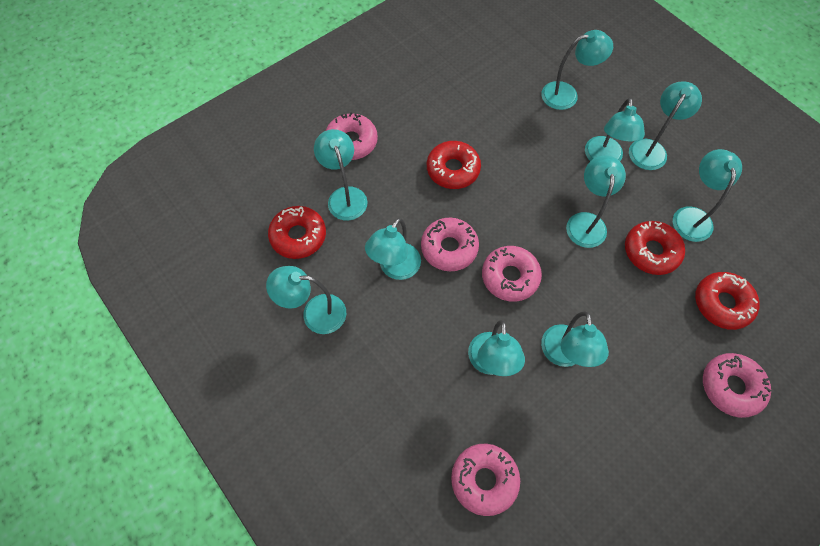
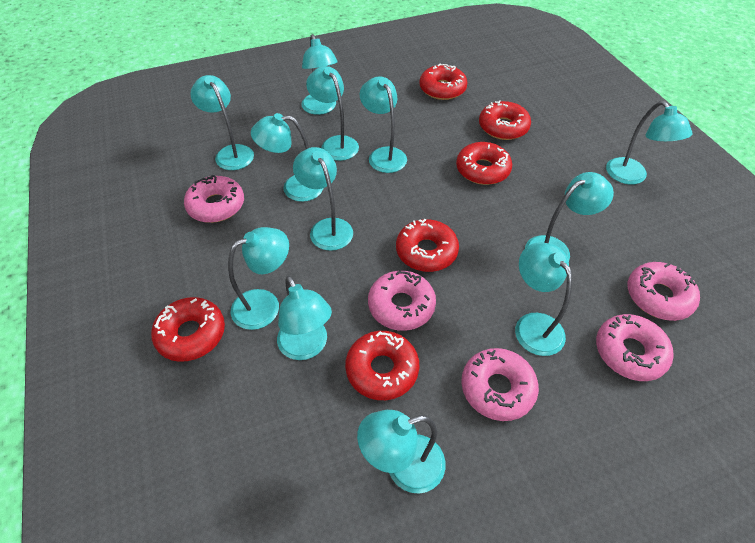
red donut: 4 -> 6
turquoise lamp: 10 -> 12

